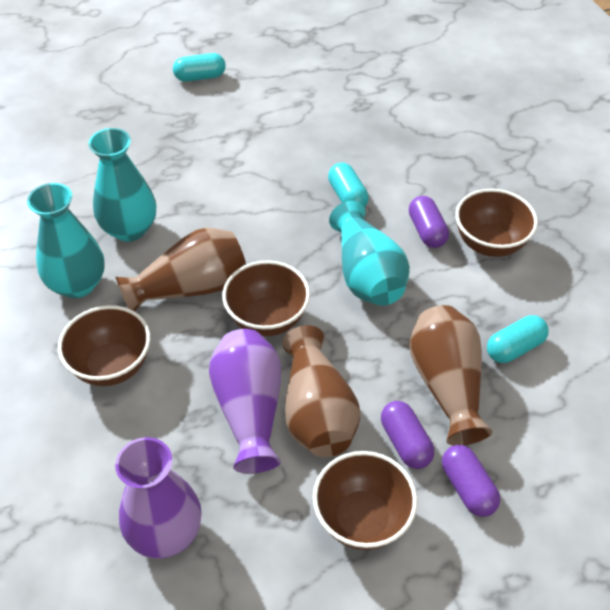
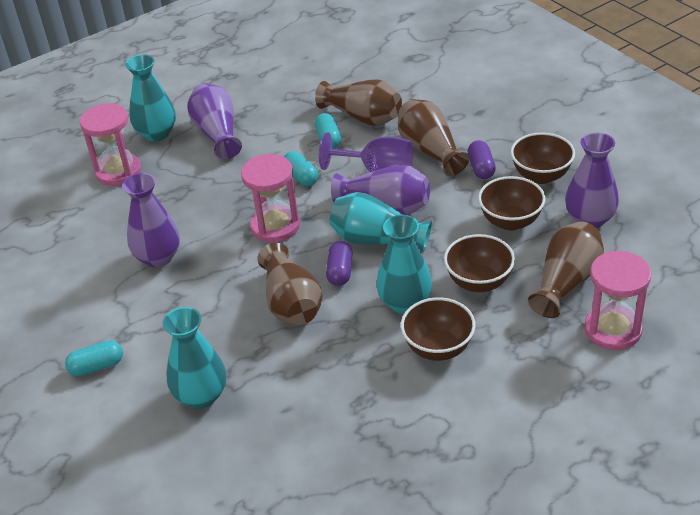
brown vase: 3 -> 4
pink hourglass: 0 -> 3
purple capsule: 3 -> 2
purple goblet: 0 -> 1
purple vase: 2 -> 4
turquoise vase: 3 -> 4

